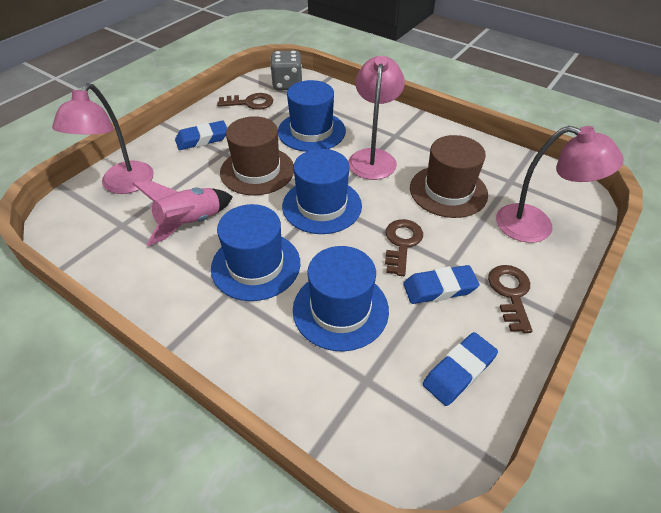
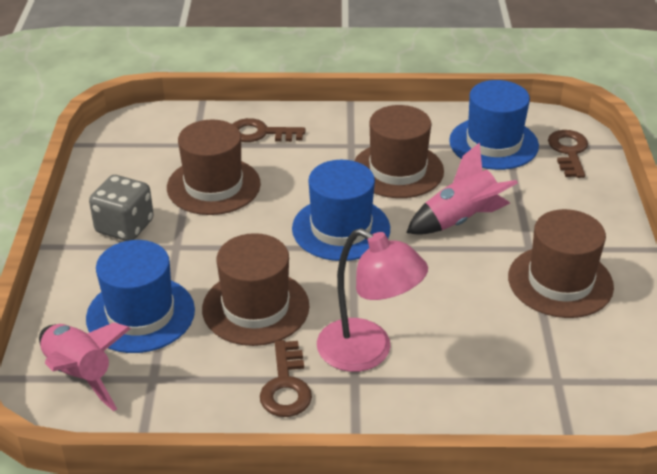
blue eraser: 3 -> 0
blue hat: 4 -> 3
brown hat: 2 -> 4
pink lamp: 3 -> 1
pink rocket: 1 -> 2

